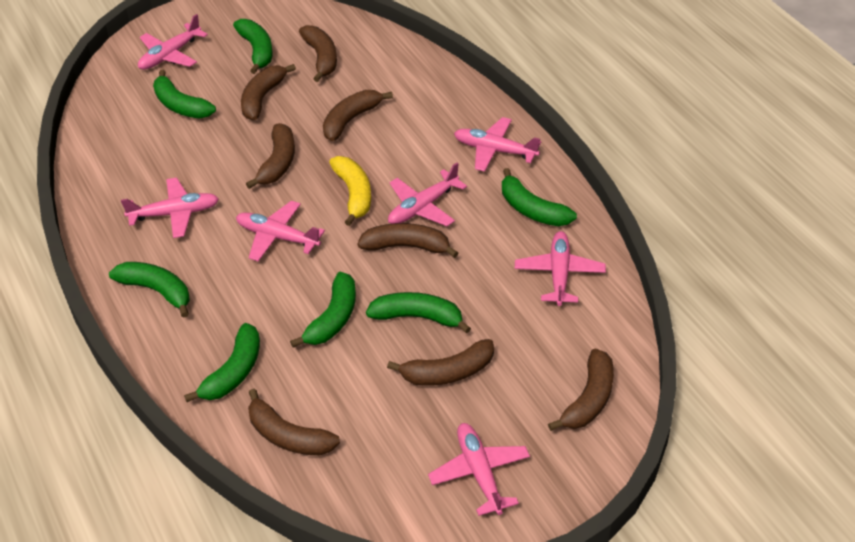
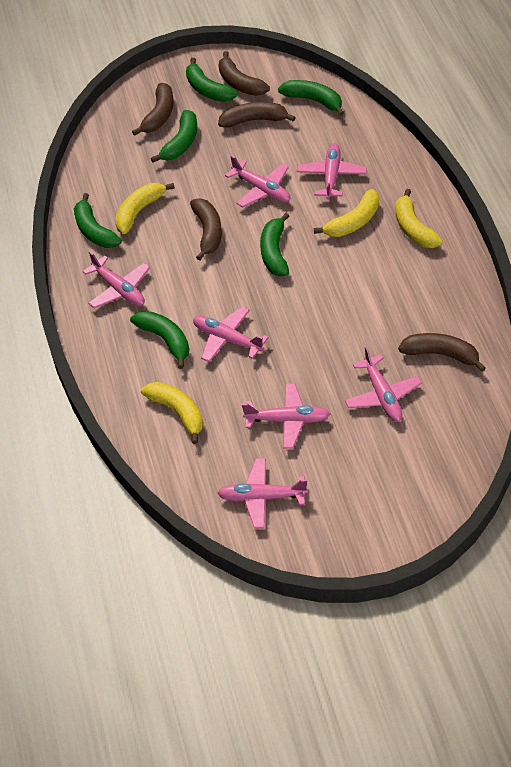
brown banana: 8 -> 5
green banana: 7 -> 6
yellow banana: 1 -> 4

